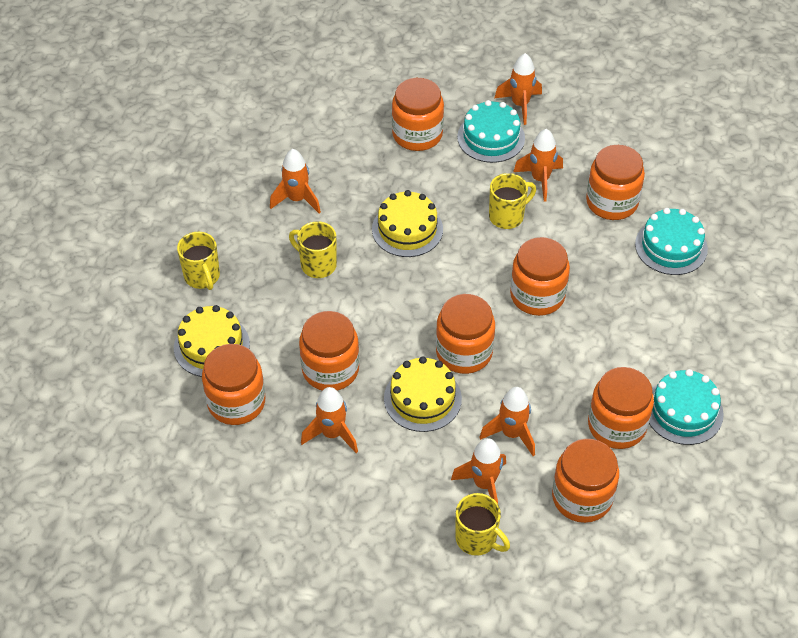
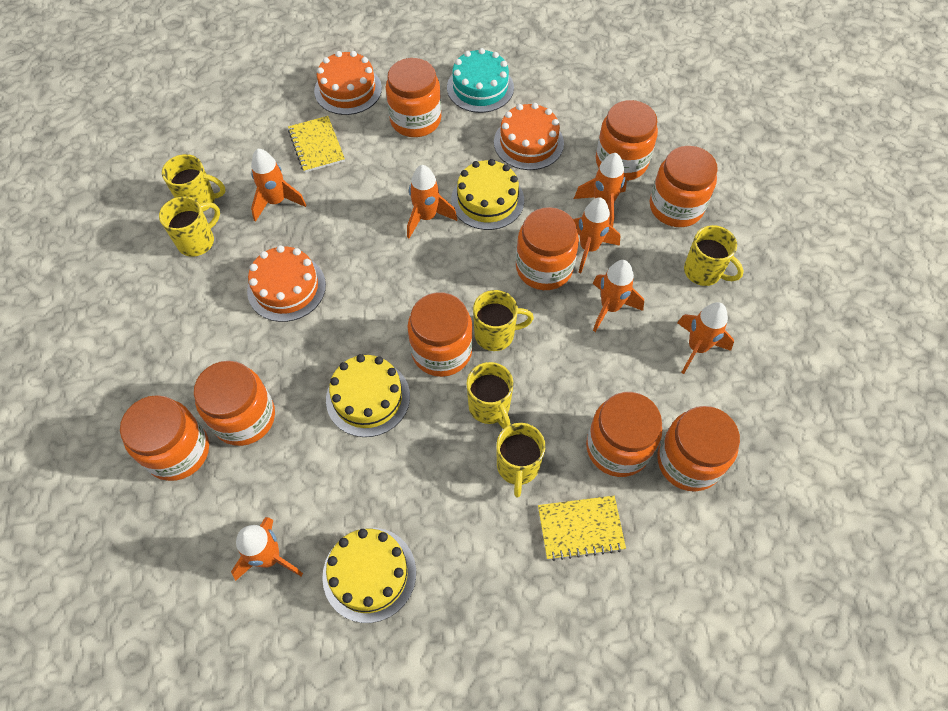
orange cake: 0 -> 3
orange jar: 8 -> 9
orange rocket: 6 -> 7
turquoise cake: 3 -> 1
yellow mug: 4 -> 6
yellow notebook: 0 -> 2

